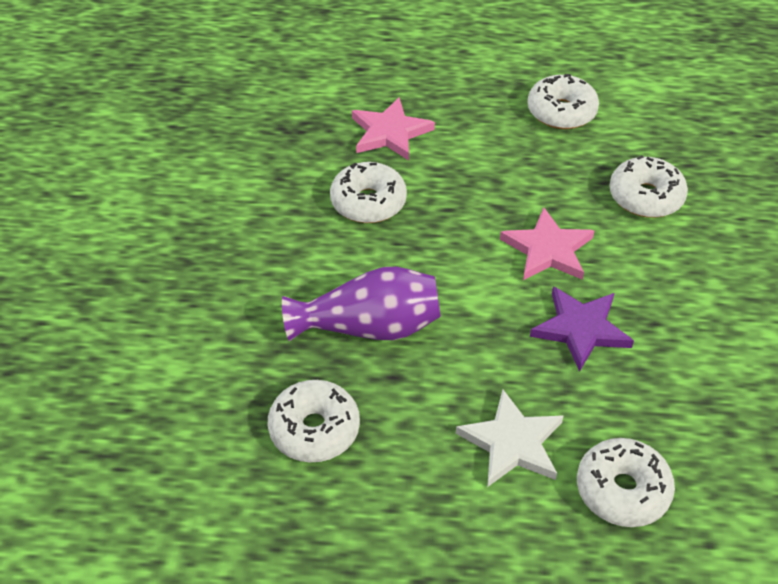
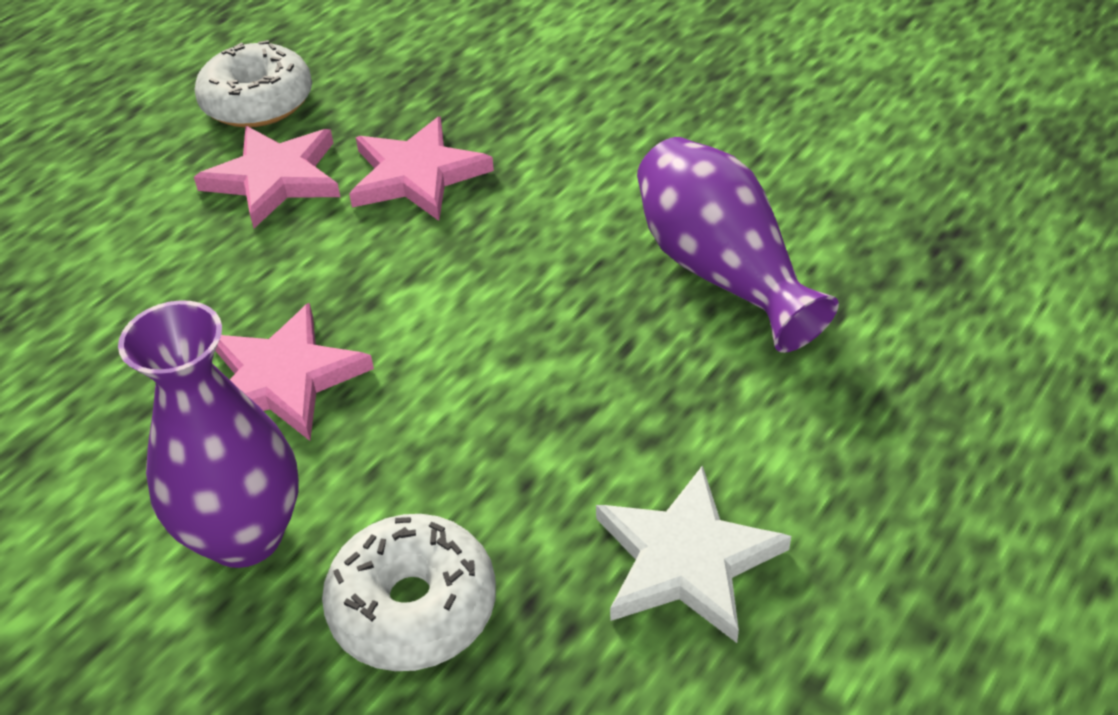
pink star: 2 -> 3
purple star: 1 -> 0
purple vase: 1 -> 2
white donut: 5 -> 2

